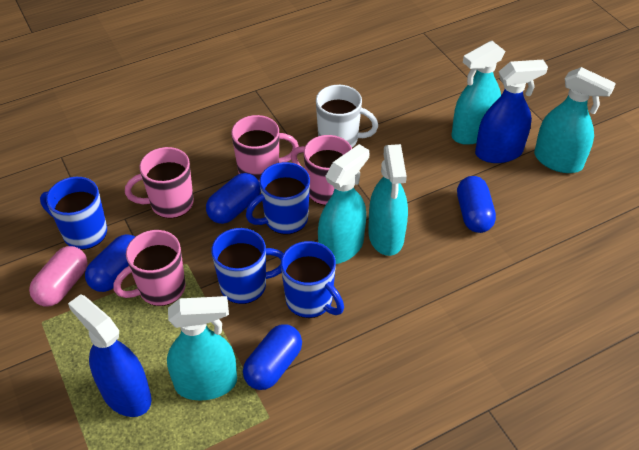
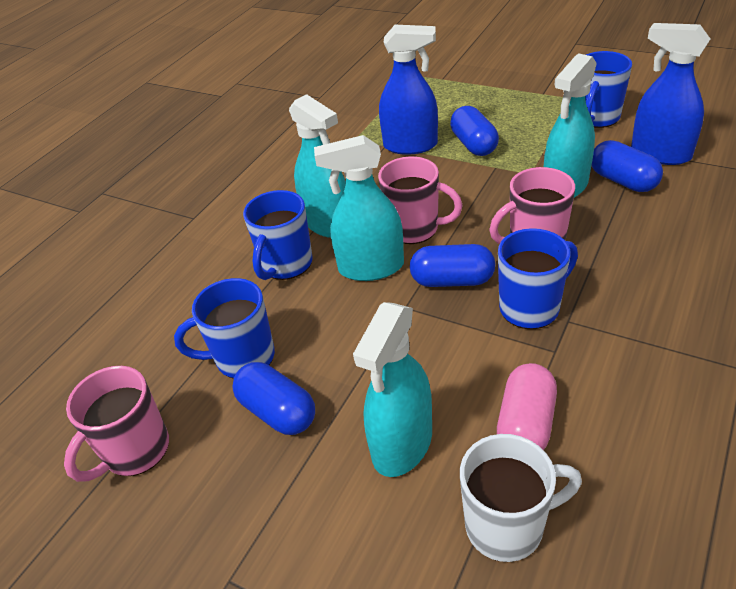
pink mug: 4 -> 3
turquoise spray bottle: 5 -> 4

